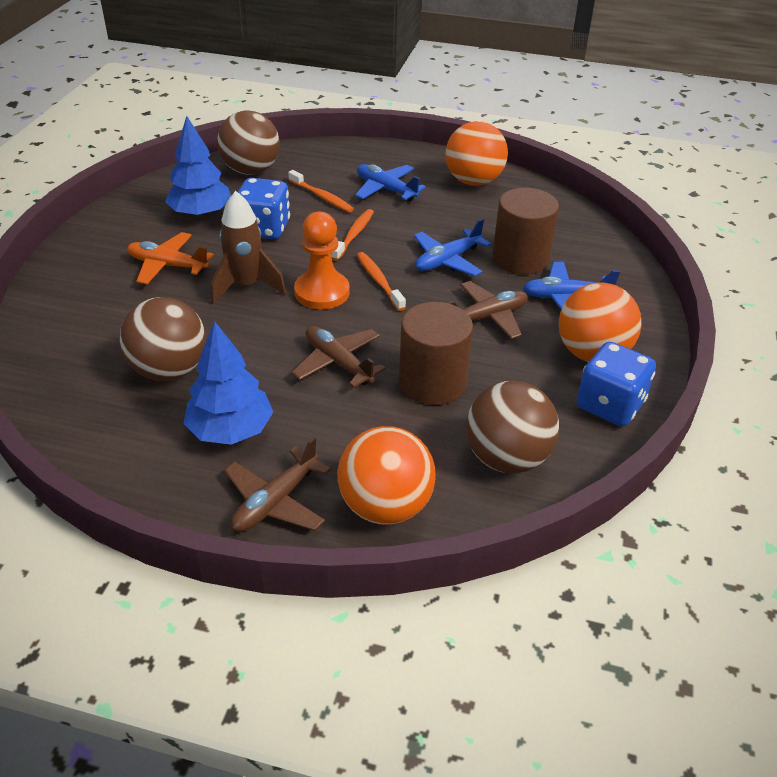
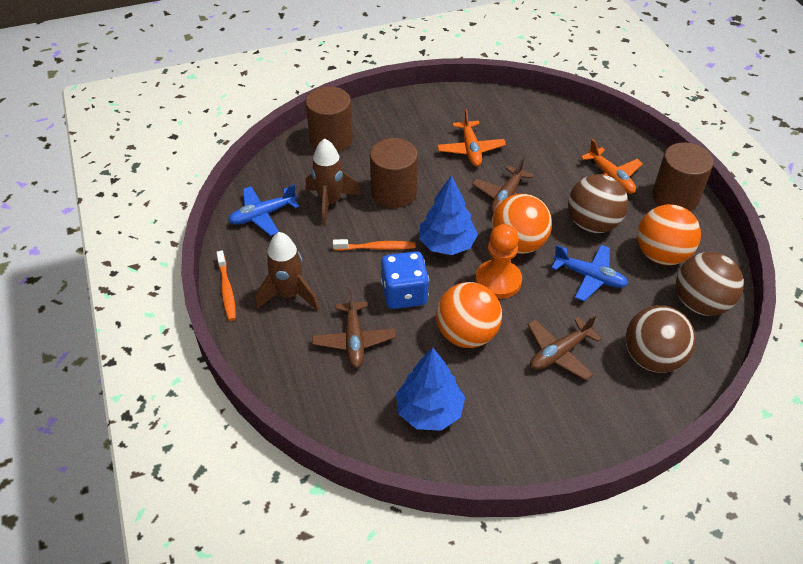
blue dice: 2 -> 1
blue plane: 3 -> 2
brown cylinder: 2 -> 3
brown rocket: 1 -> 2
orange plane: 1 -> 2
orange toothbrush: 3 -> 2

